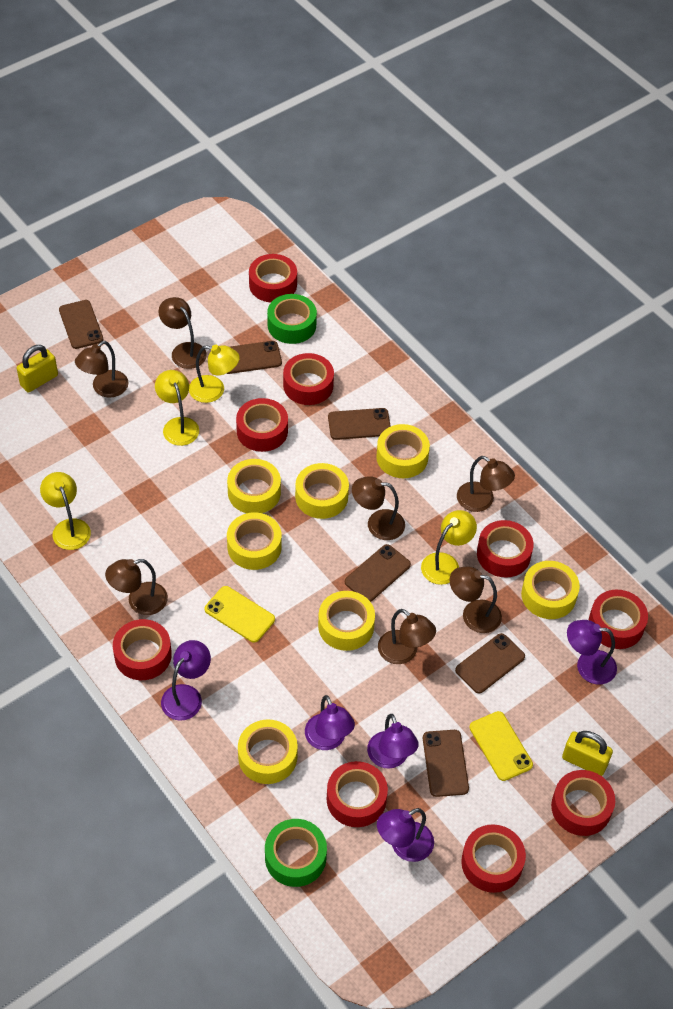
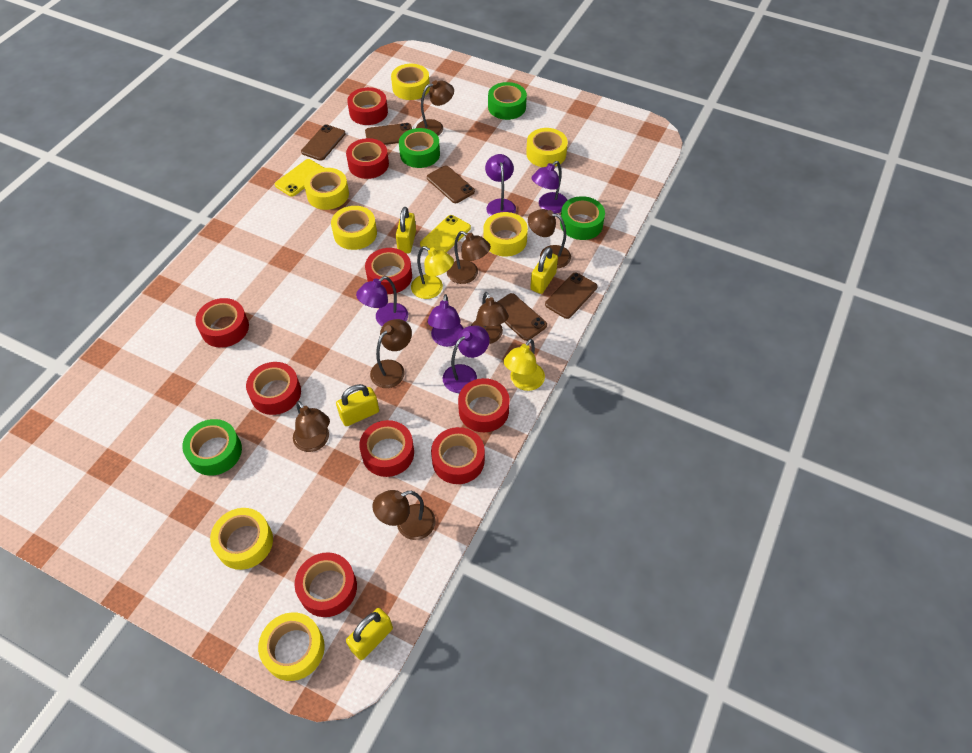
brown phone: 6 -> 5
green tape: 2 -> 4
yellow lamp: 4 -> 2
yellow padlock: 2 -> 4

